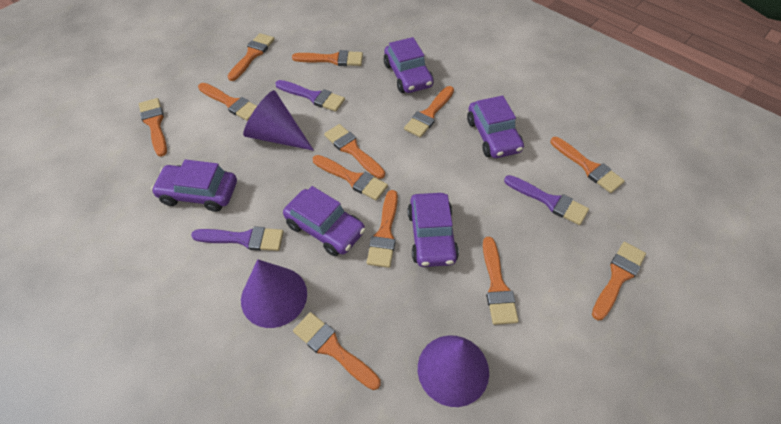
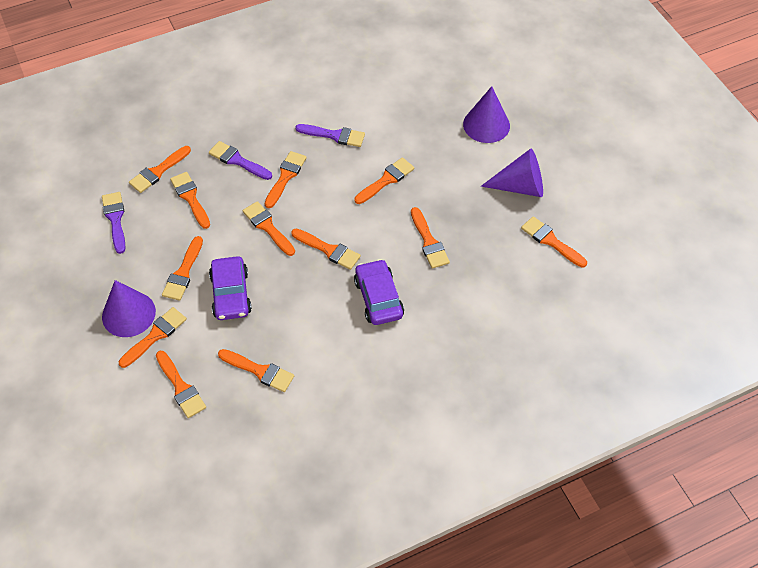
purple car: 5 -> 2

